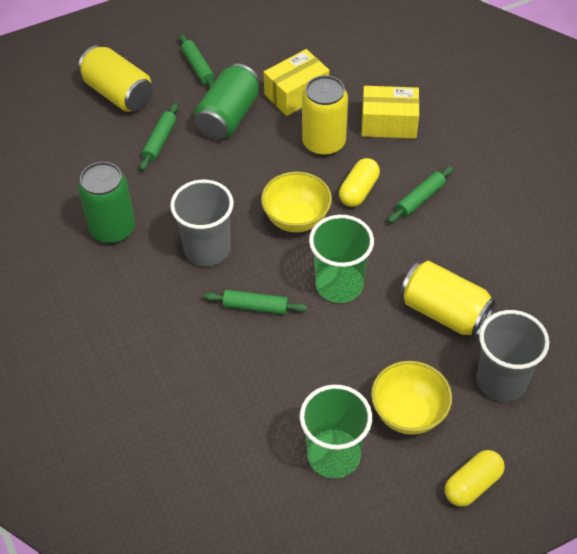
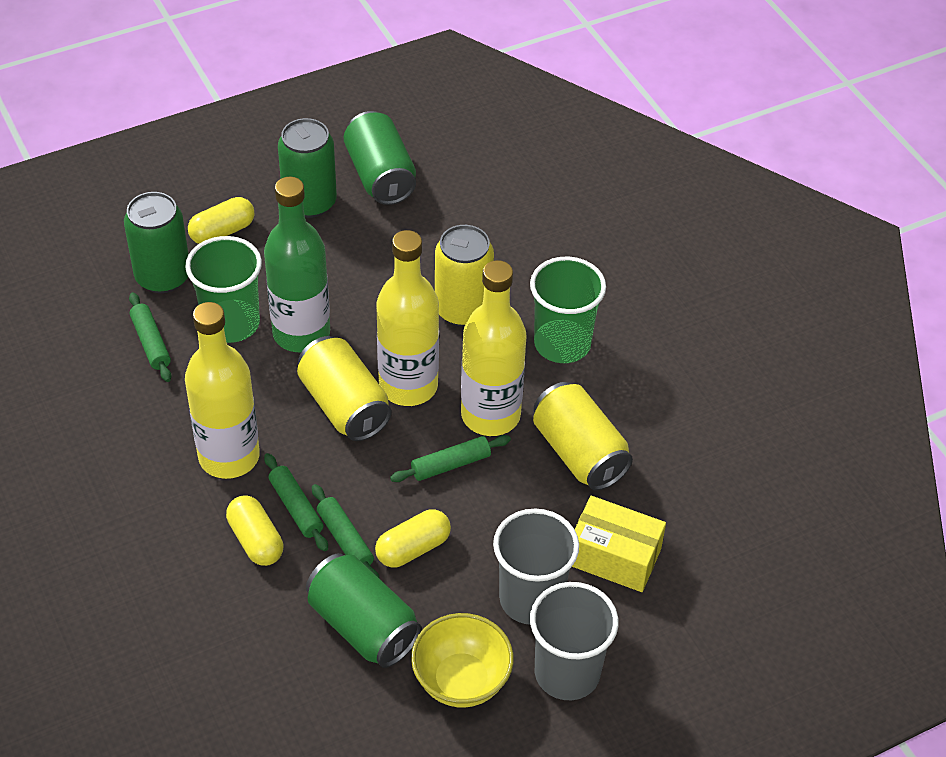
green bottle: 0 -> 1
green can: 2 -> 4
yellow bottle: 0 -> 3
yellow bowl: 2 -> 1
yellow box: 2 -> 1
yellow capsule: 2 -> 3

